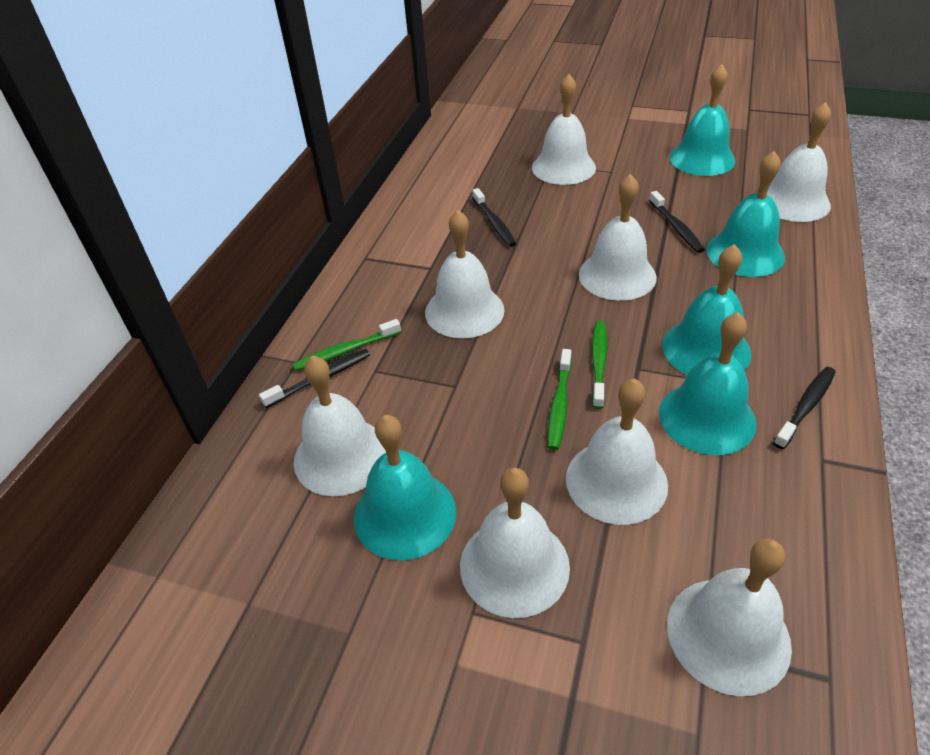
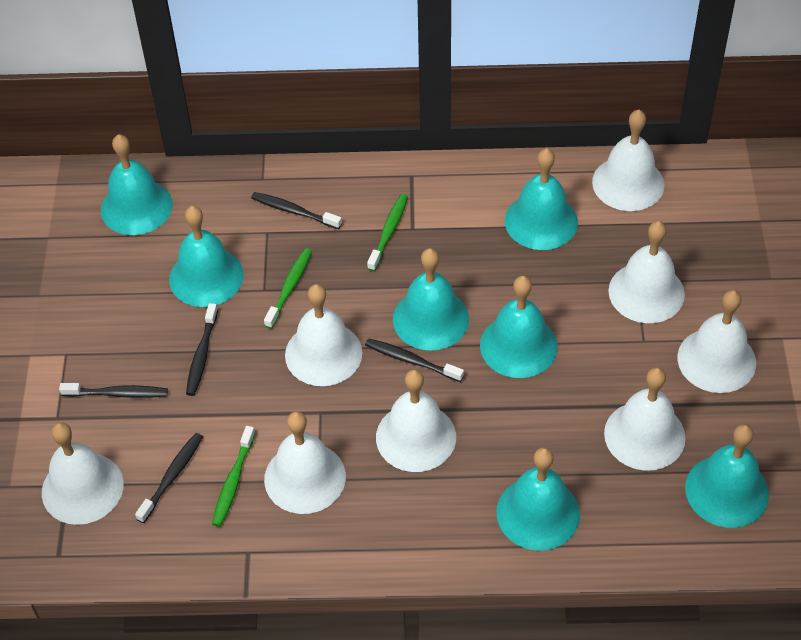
black toothbrush: 4 -> 5
turquoise bell: 5 -> 7

